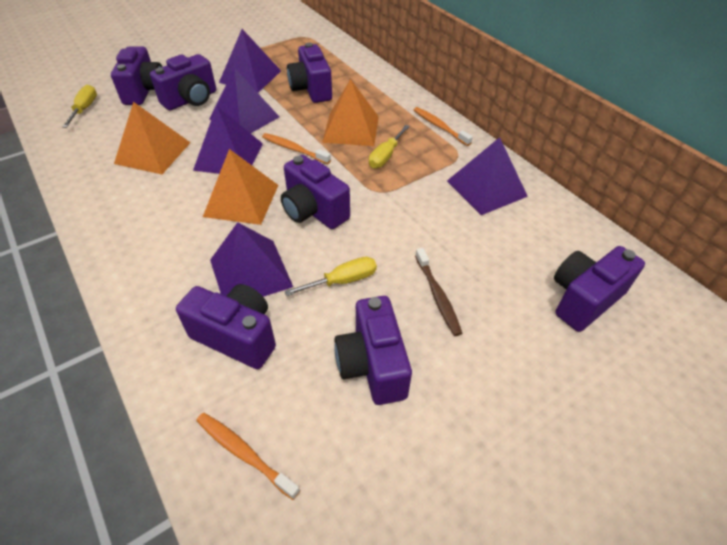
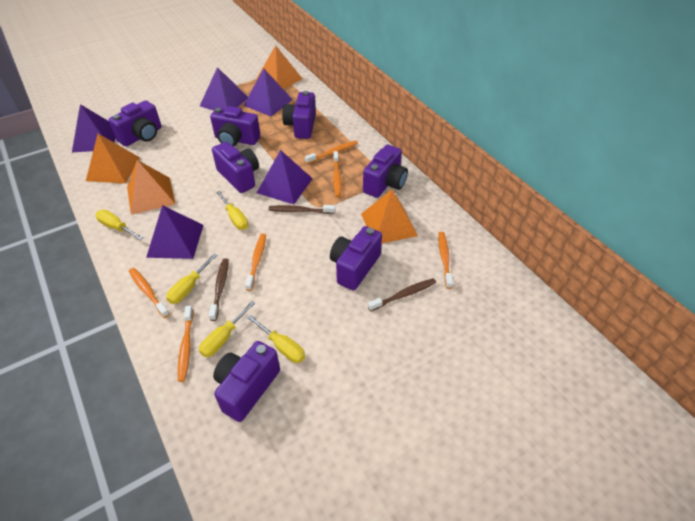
brown toothbrush: 1 -> 3
orange pyramid: 3 -> 4
orange toothbrush: 3 -> 6
yellow screwdriver: 3 -> 5

